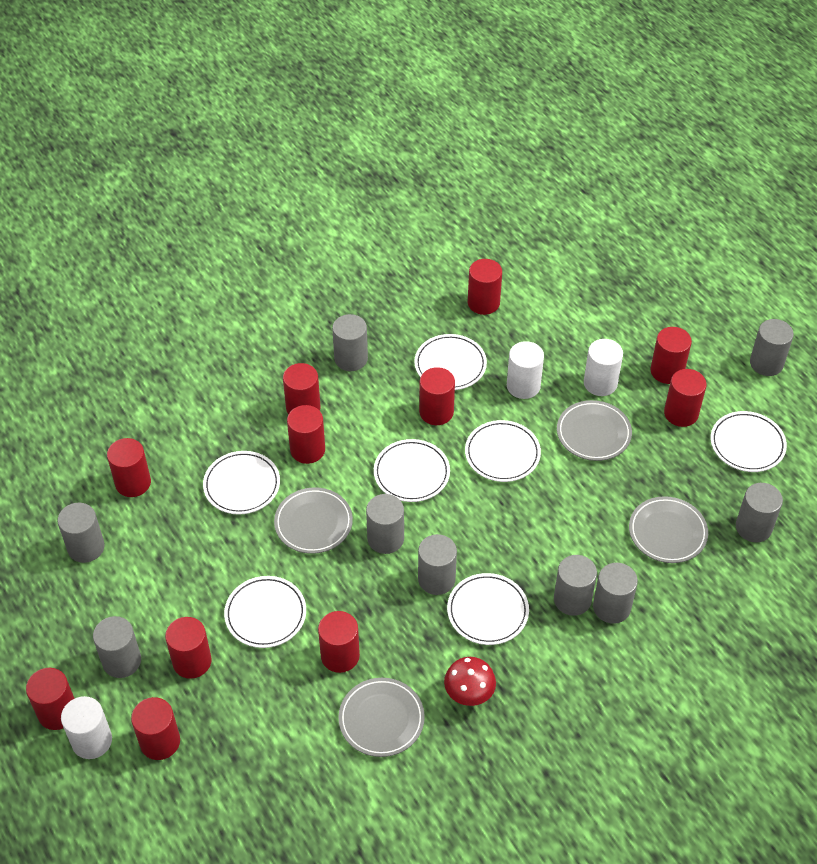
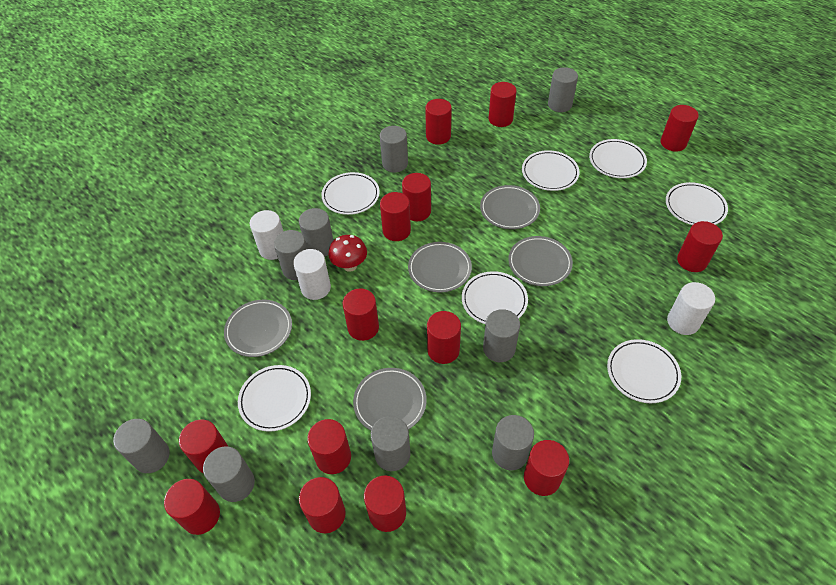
grey plate: 4 -> 5
red cylinder: 11 -> 14

